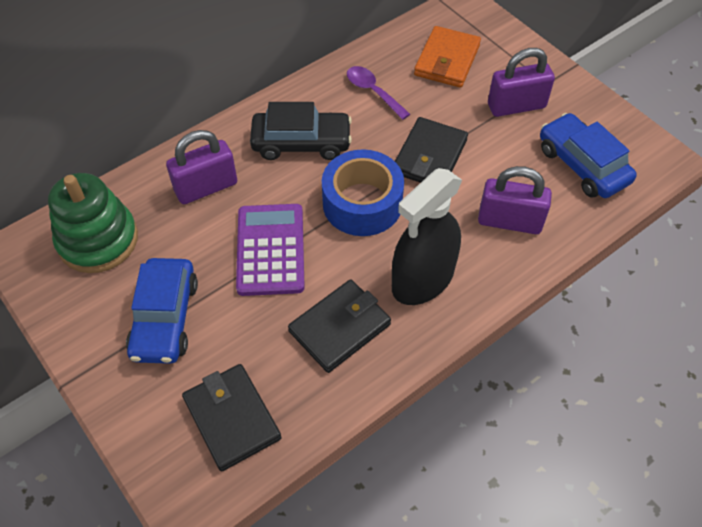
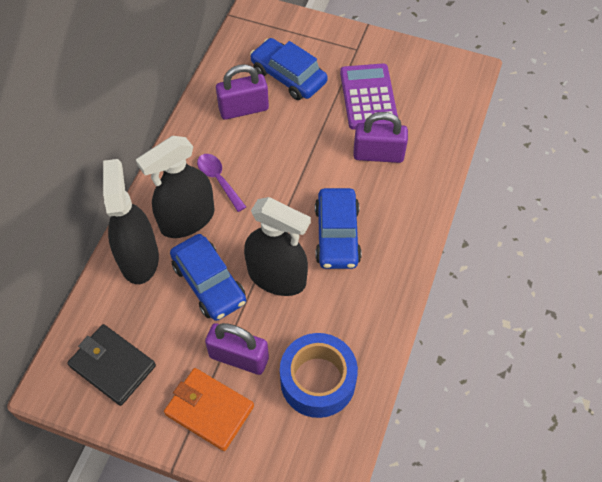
black car: 1 -> 0
black spray bottle: 1 -> 3
black wallet: 3 -> 1
blue car: 2 -> 3
green stacking toy: 1 -> 0

